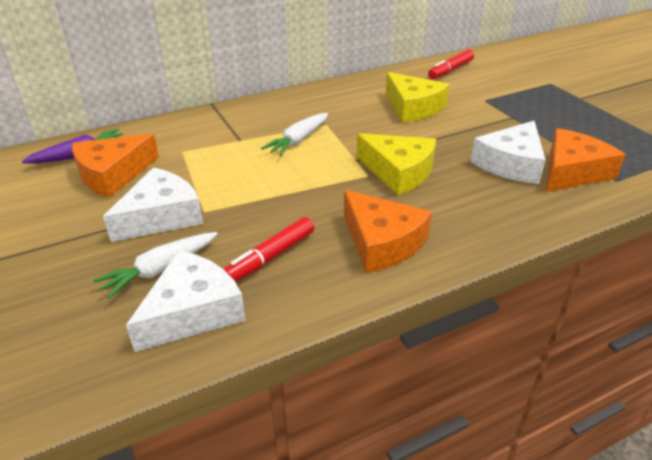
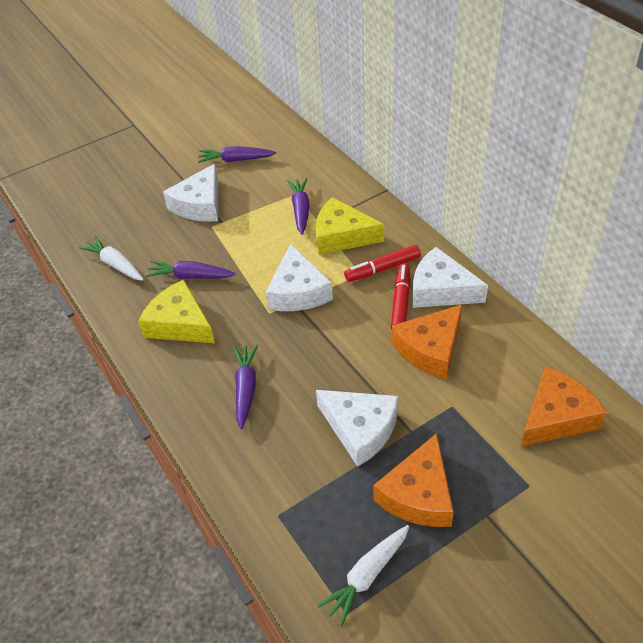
purple carrot: 1 -> 4
white cheese: 3 -> 4

